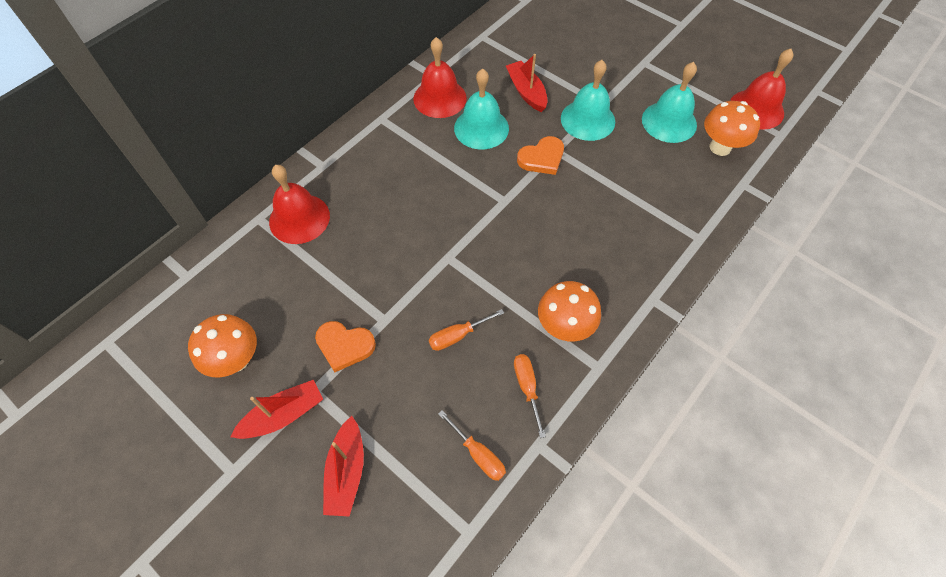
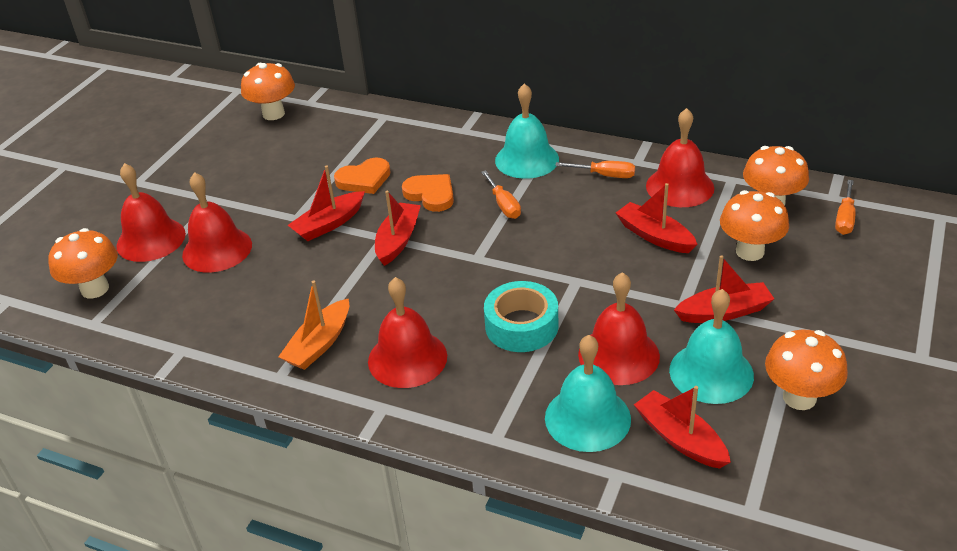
orange boat: 0 -> 1
orange mushroom: 3 -> 5
red bell: 3 -> 5
red boat: 3 -> 5
turquoise tape: 0 -> 1

